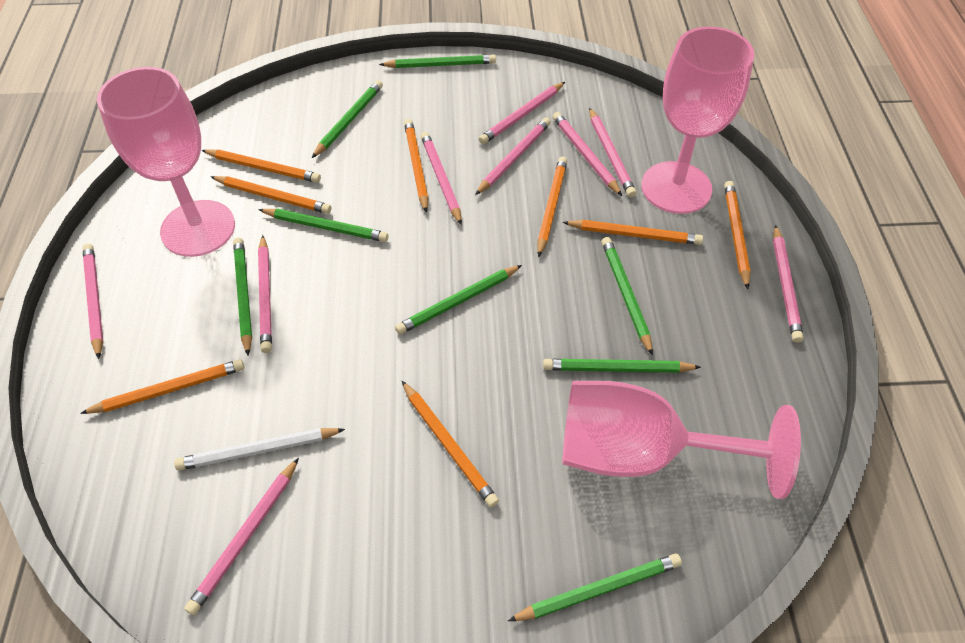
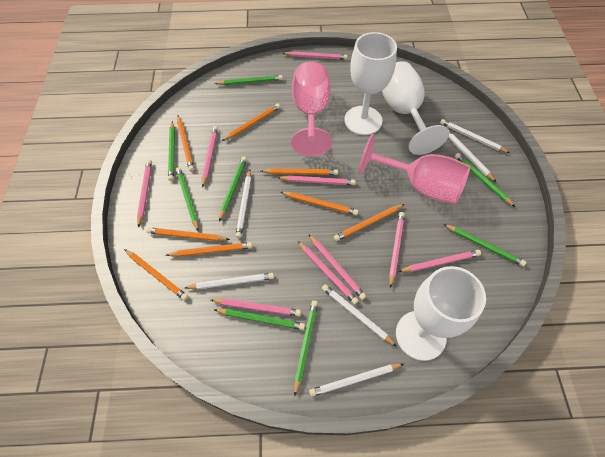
pink goblet: 3 -> 2
white goblet: 0 -> 3
white pencil: 1 -> 6

